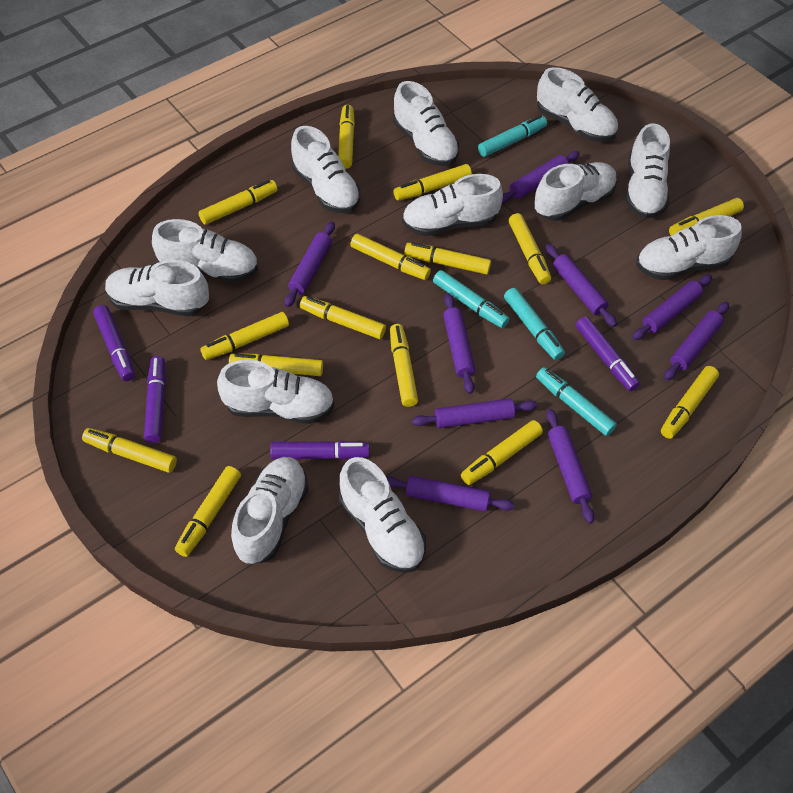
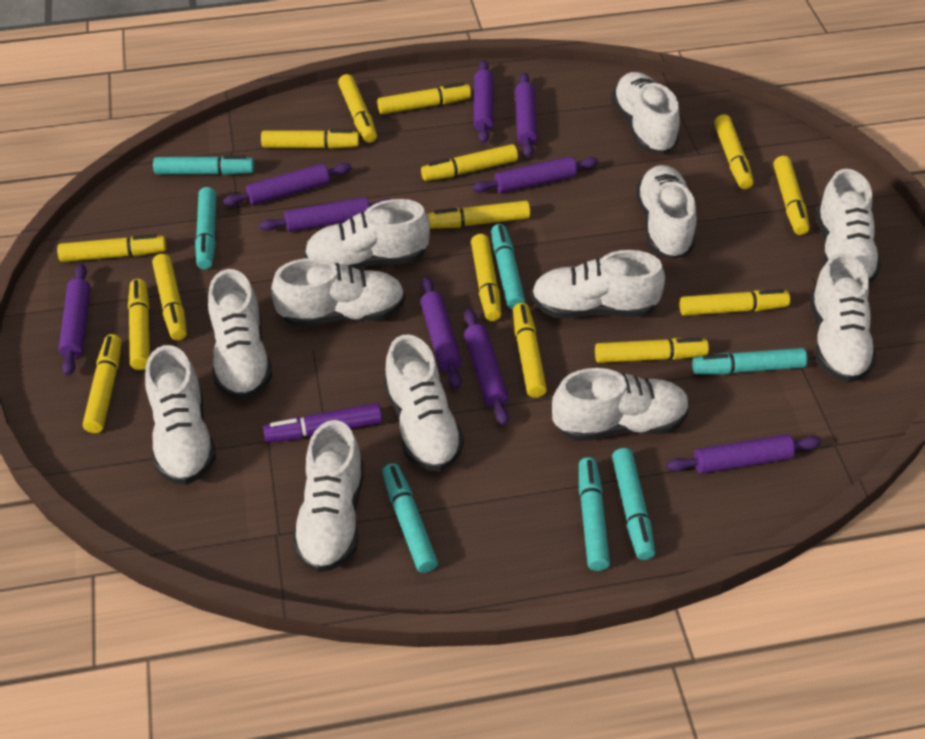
purple marker: 4 -> 1
turquoise marker: 4 -> 7

